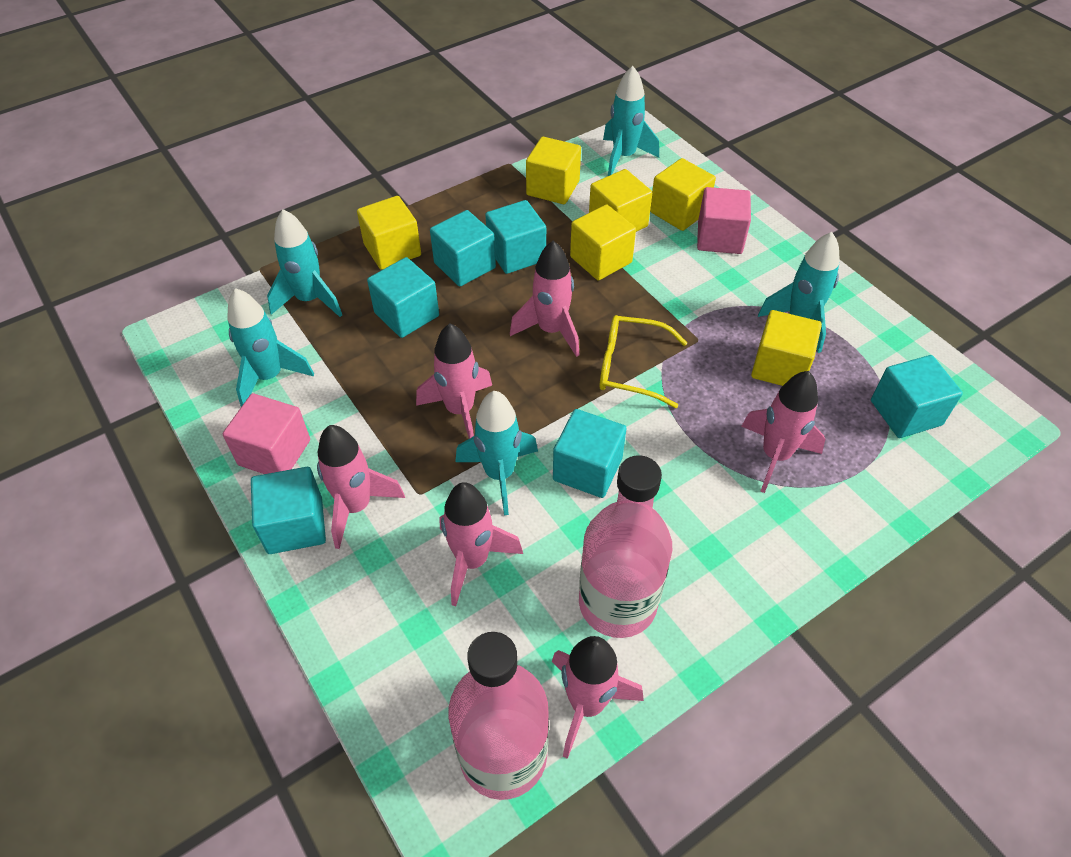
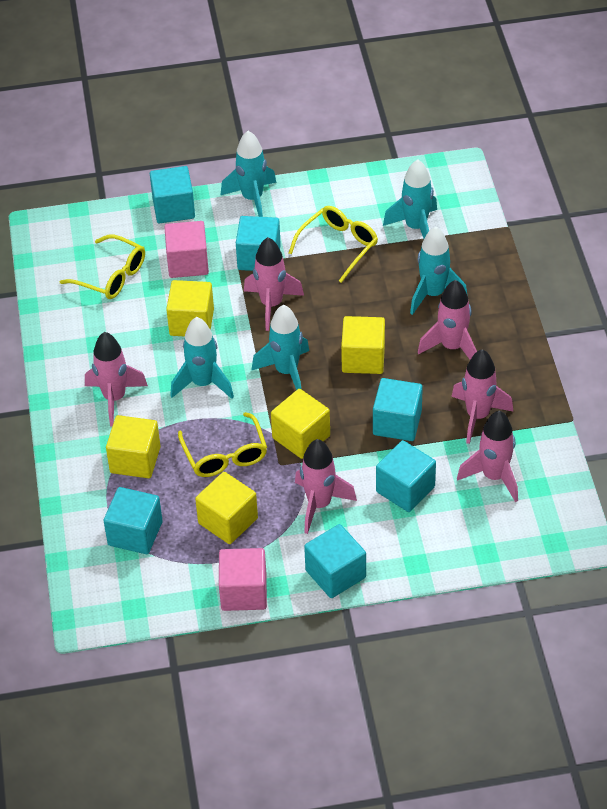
pink bottle: 2 -> 0
yellow cube: 6 -> 5
yellow glasses: 1 -> 3

